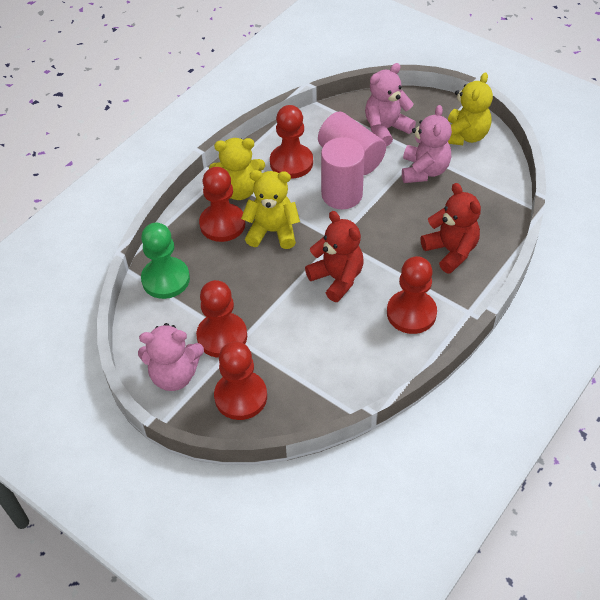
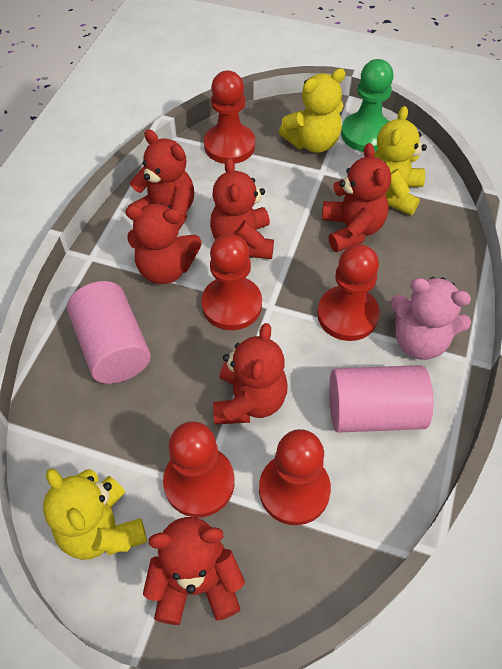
pink teddy bear: 3 -> 1
red teddy bear: 2 -> 6

